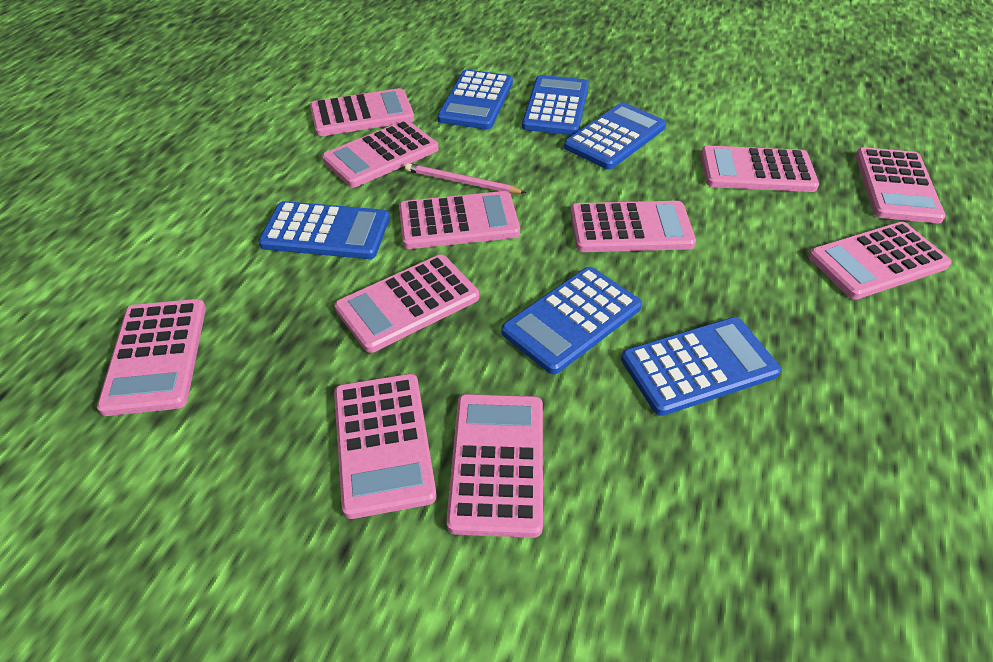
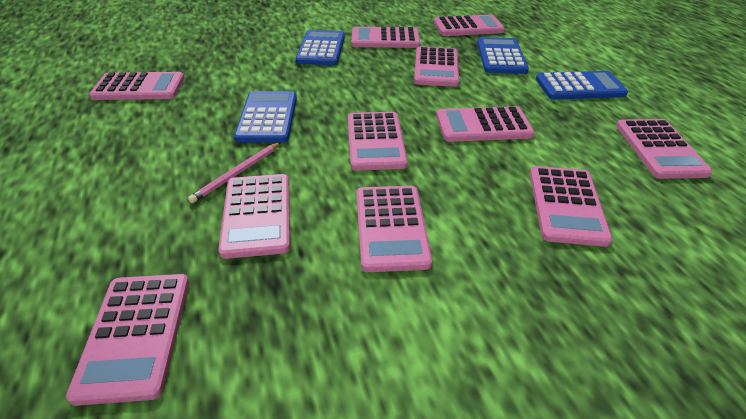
blue calculator: 6 -> 4

